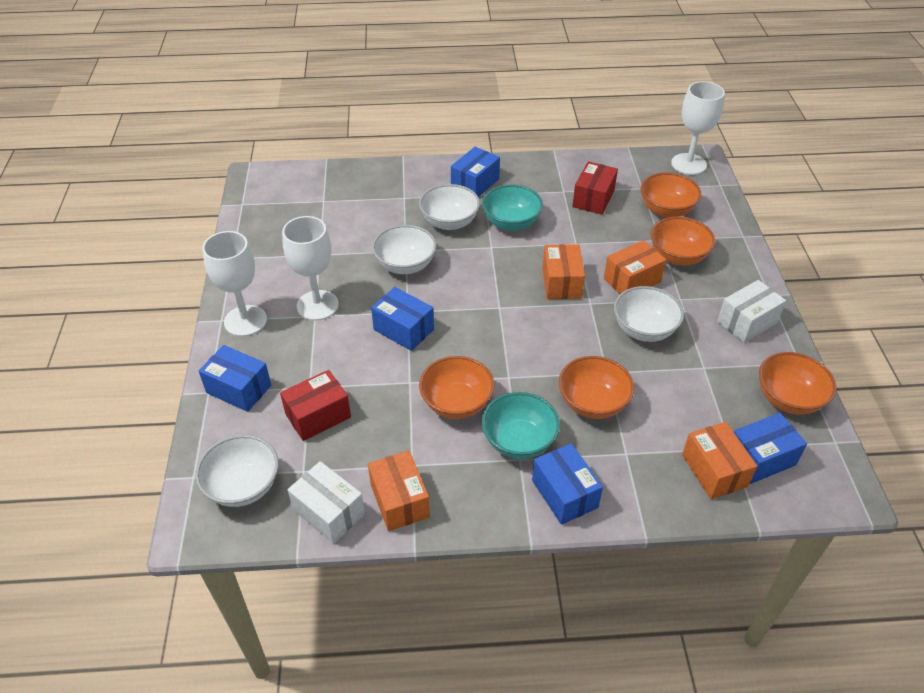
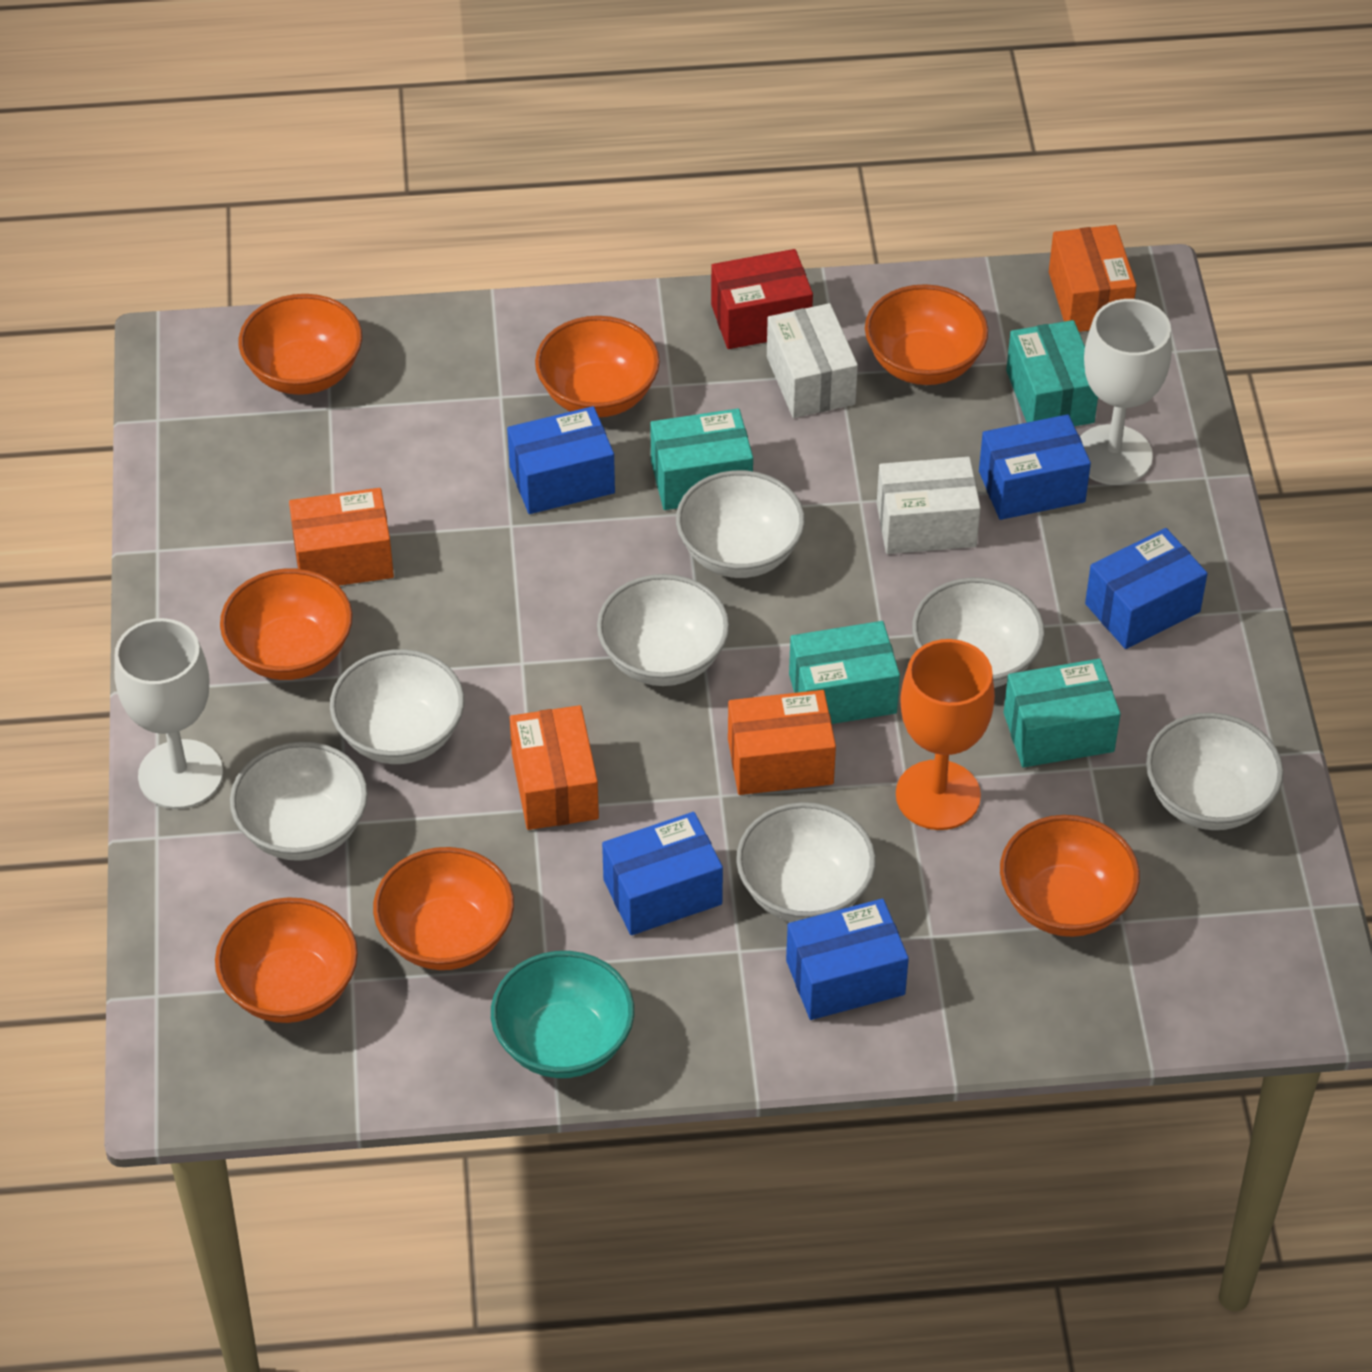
orange bowl: 5 -> 7
orange goblet: 0 -> 1
red box: 2 -> 1
turquoise bowl: 2 -> 1
turquoise box: 0 -> 4
white bowl: 4 -> 7
white goblet: 3 -> 2

